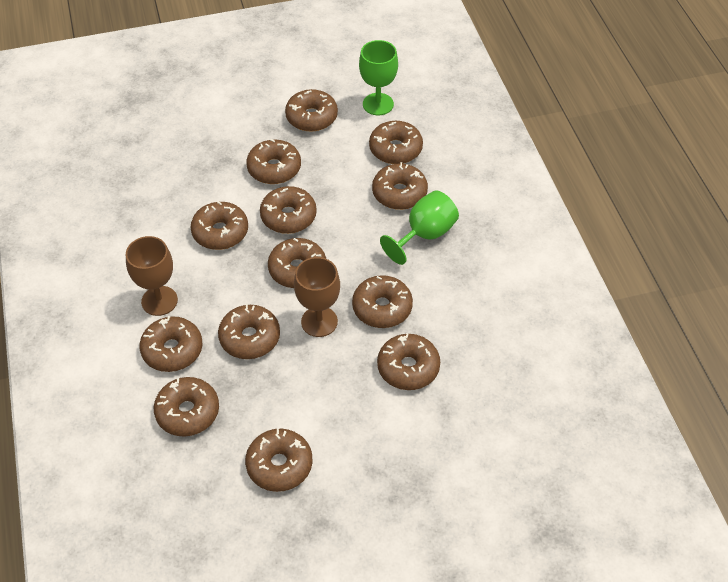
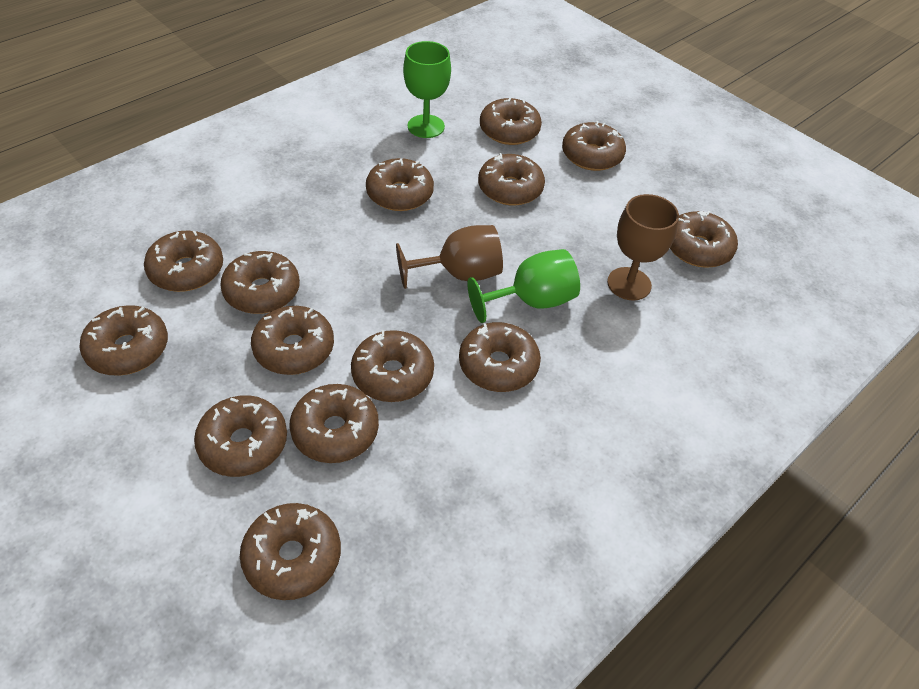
brown donut: 13 -> 14

